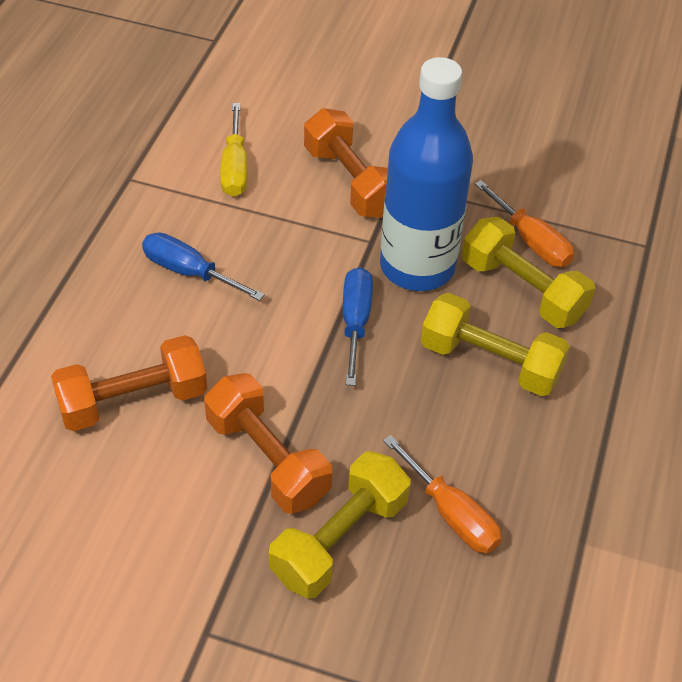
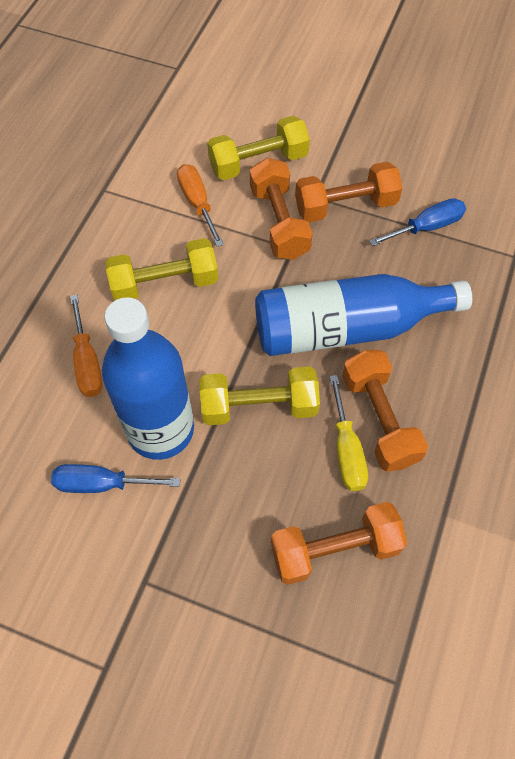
blue bottle: 1 -> 2
orange dumbbell: 3 -> 4

